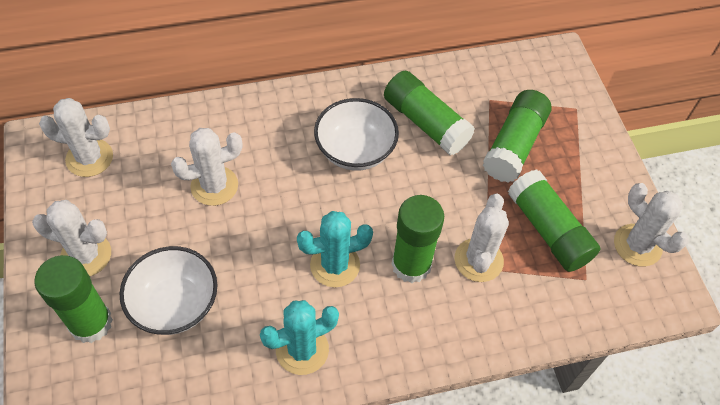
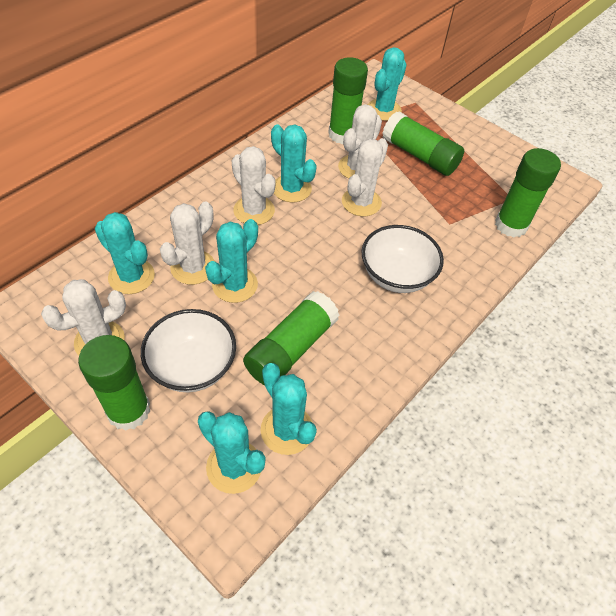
turquoise cactus: 2 -> 6

